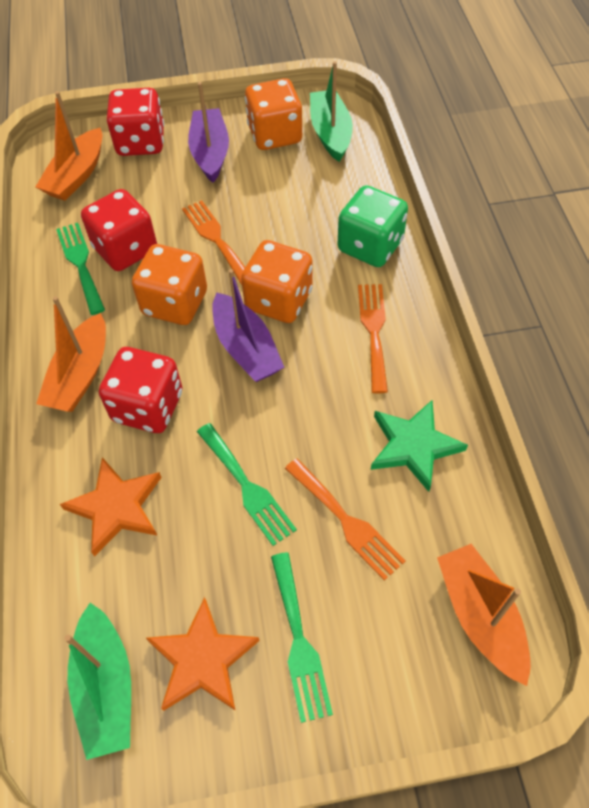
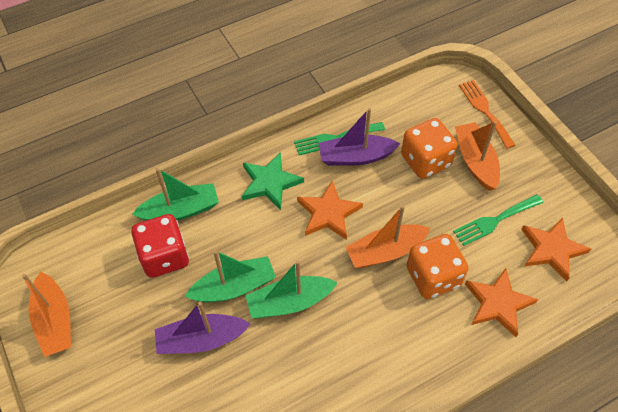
green boat: 2 -> 3
green dice: 1 -> 0
green fork: 3 -> 2
orange dice: 3 -> 2
orange fork: 3 -> 1
orange star: 2 -> 3
red dice: 3 -> 1

